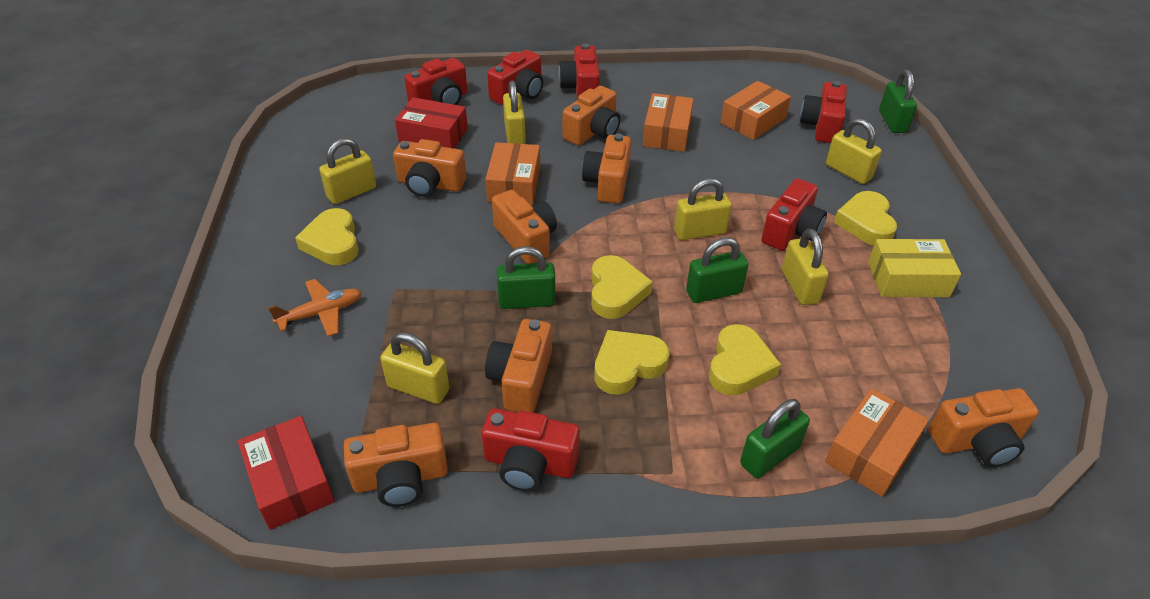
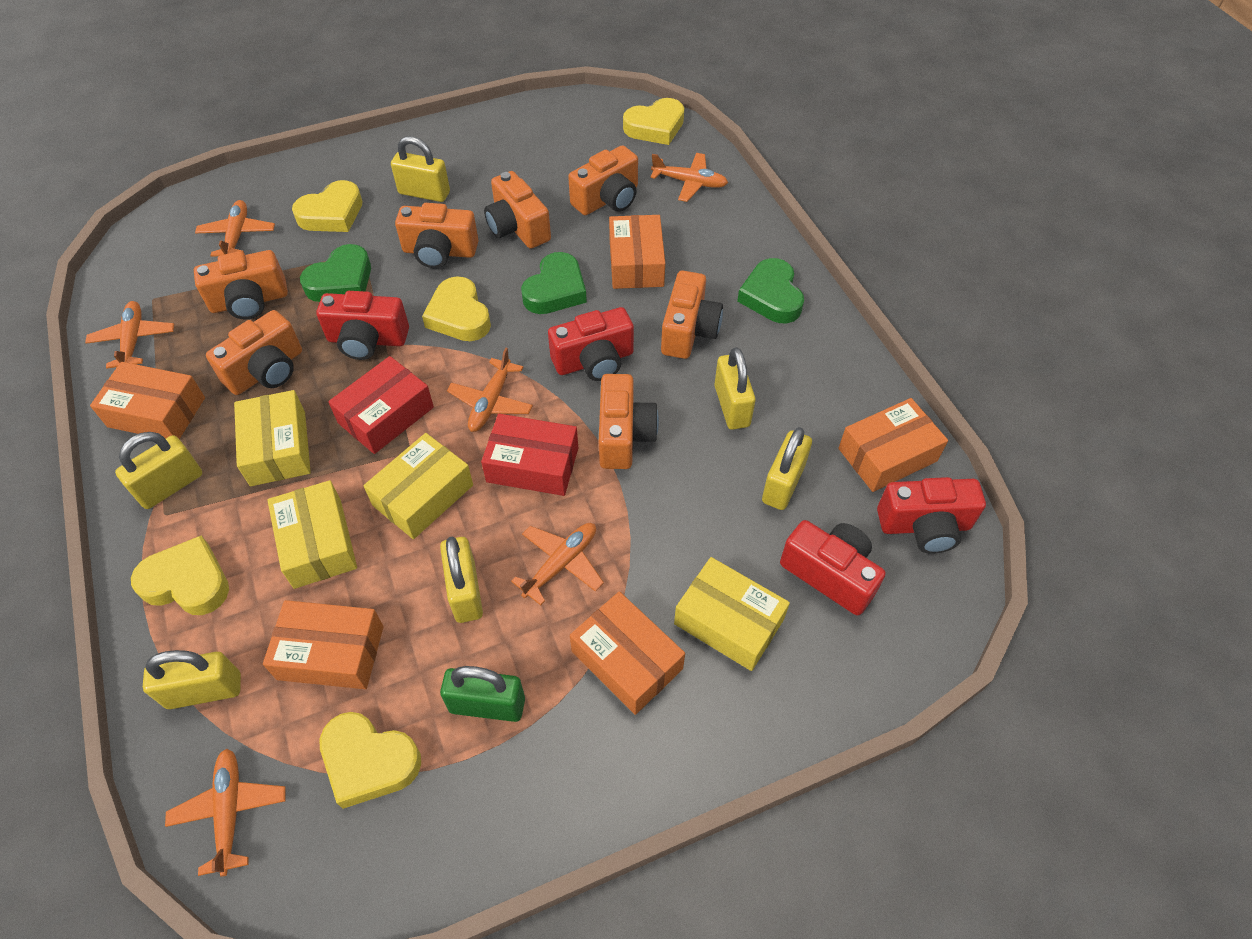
green heart: 0 -> 3
green padlock: 4 -> 1
orange box: 4 -> 5
orange plane: 1 -> 6
red camera: 6 -> 4
yellow box: 1 -> 4

